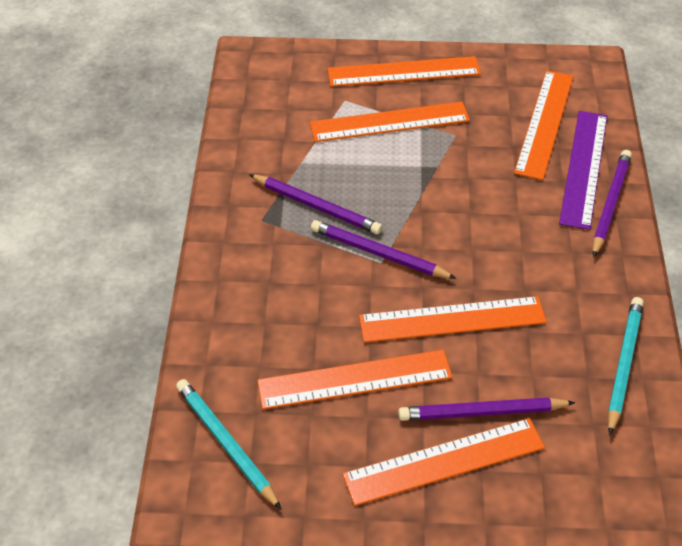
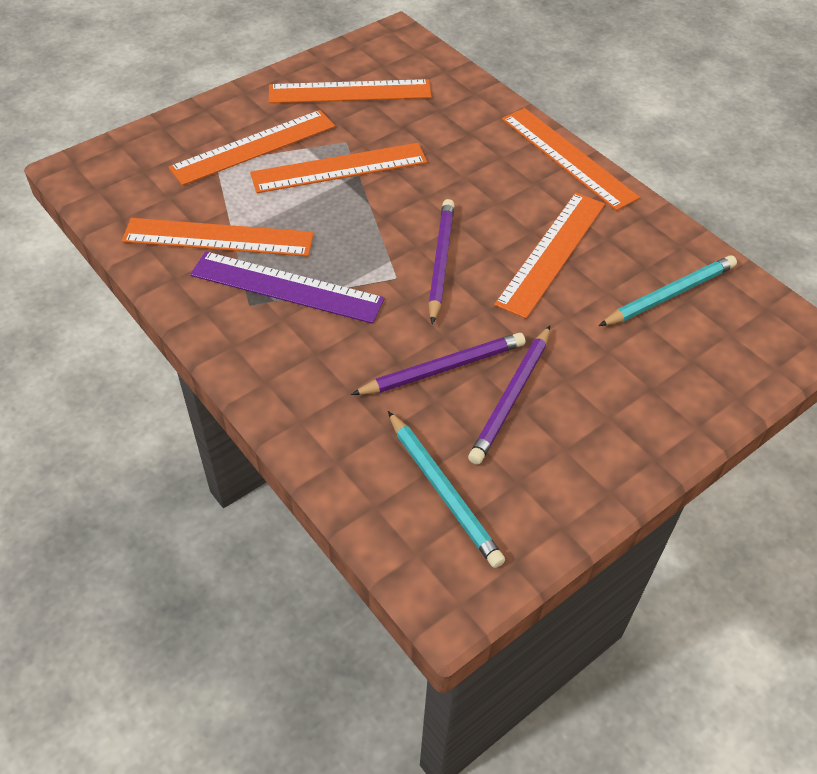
purple pencil: 4 -> 3

